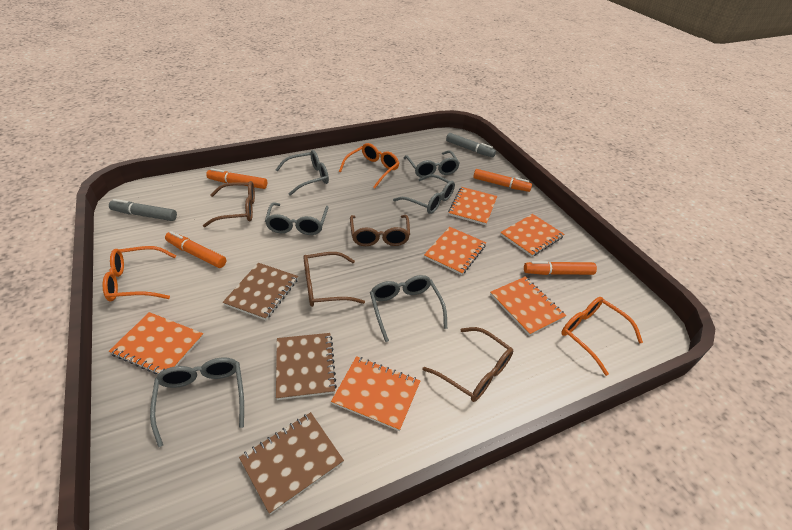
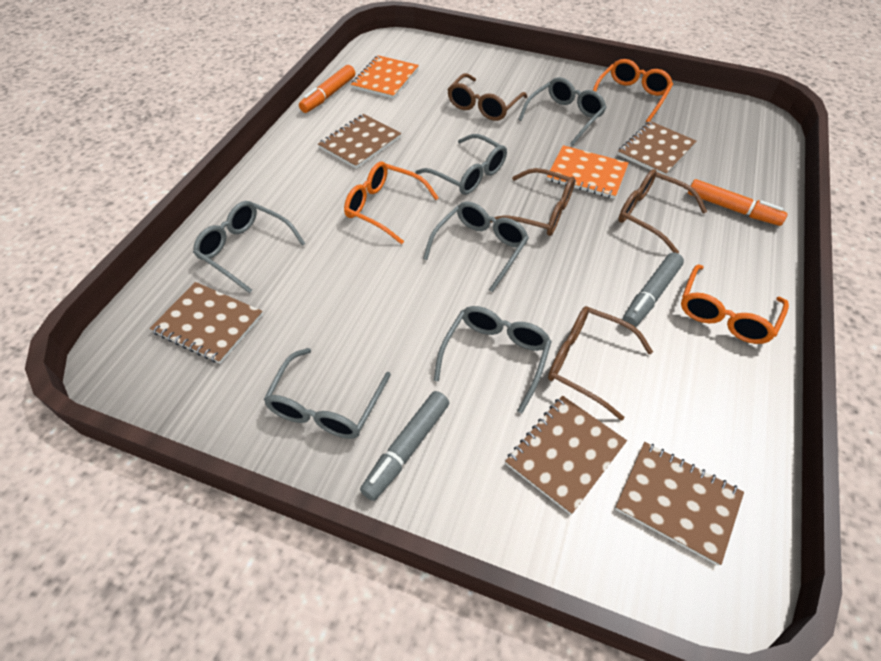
brown notebook: 3 -> 5
orange marker: 4 -> 2
orange notebook: 6 -> 2

